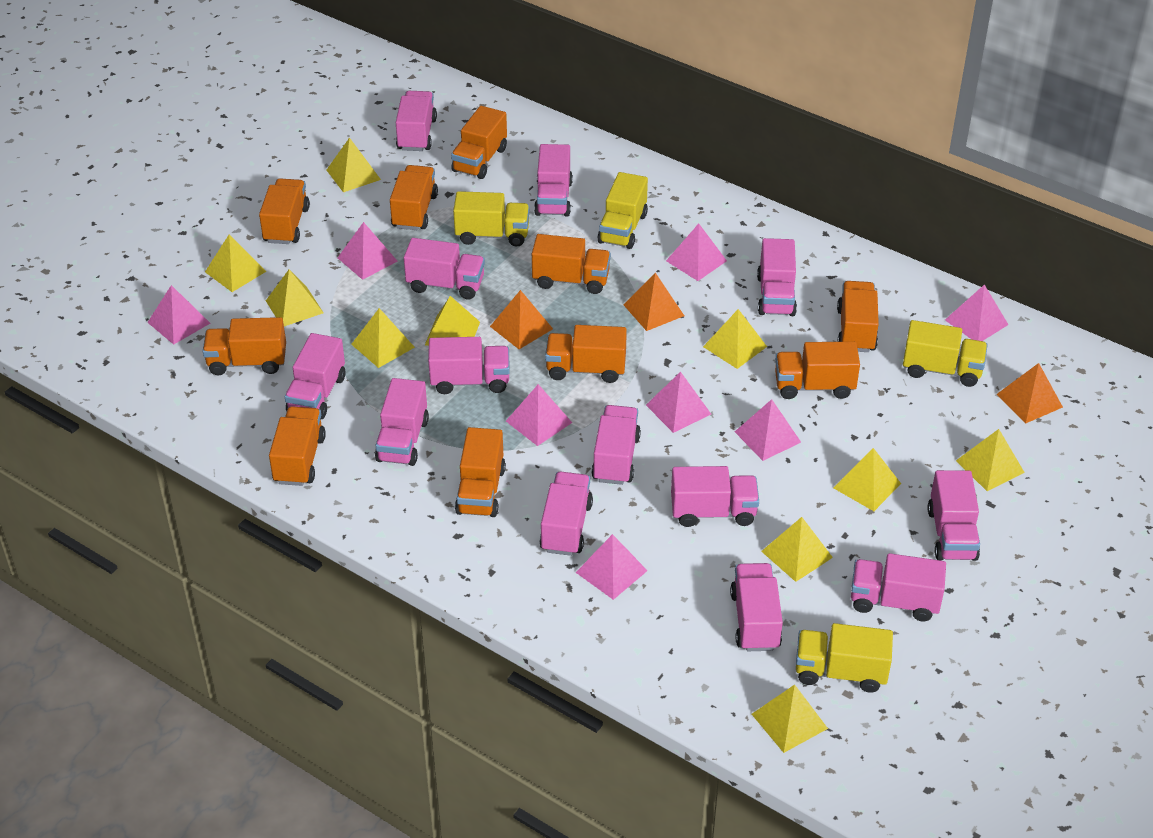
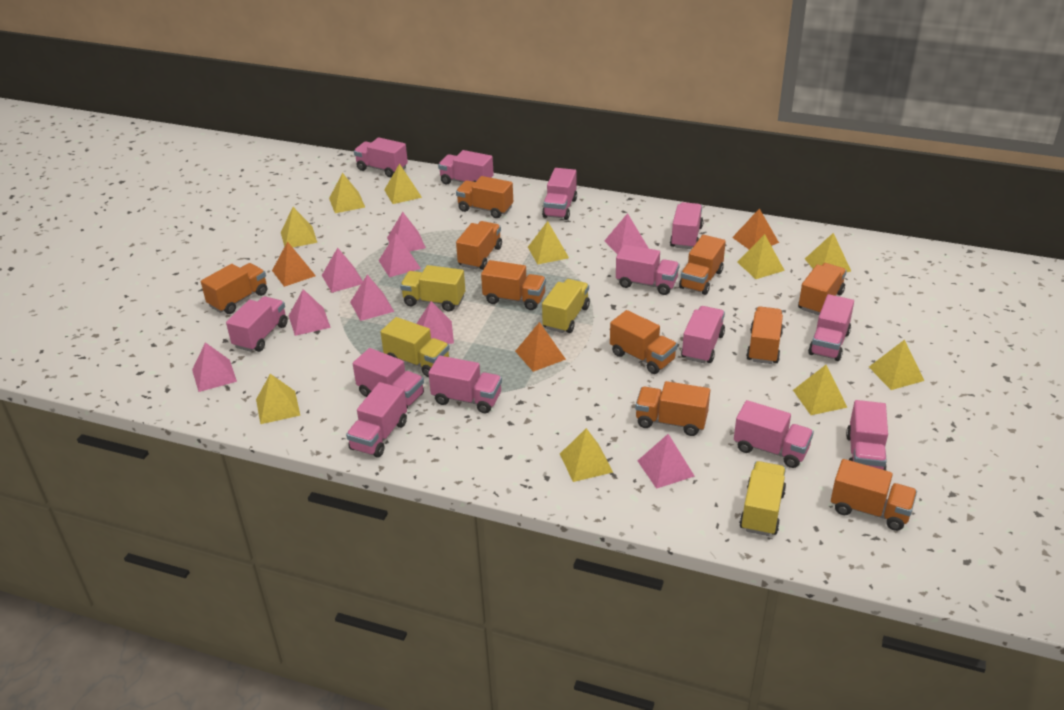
pink pyramid: 8 -> 9

